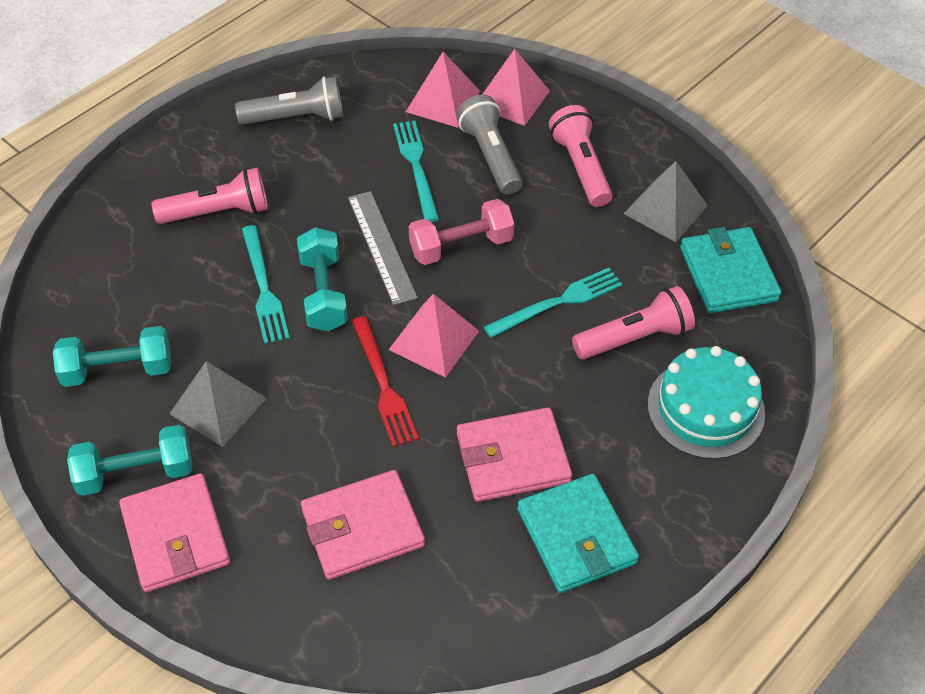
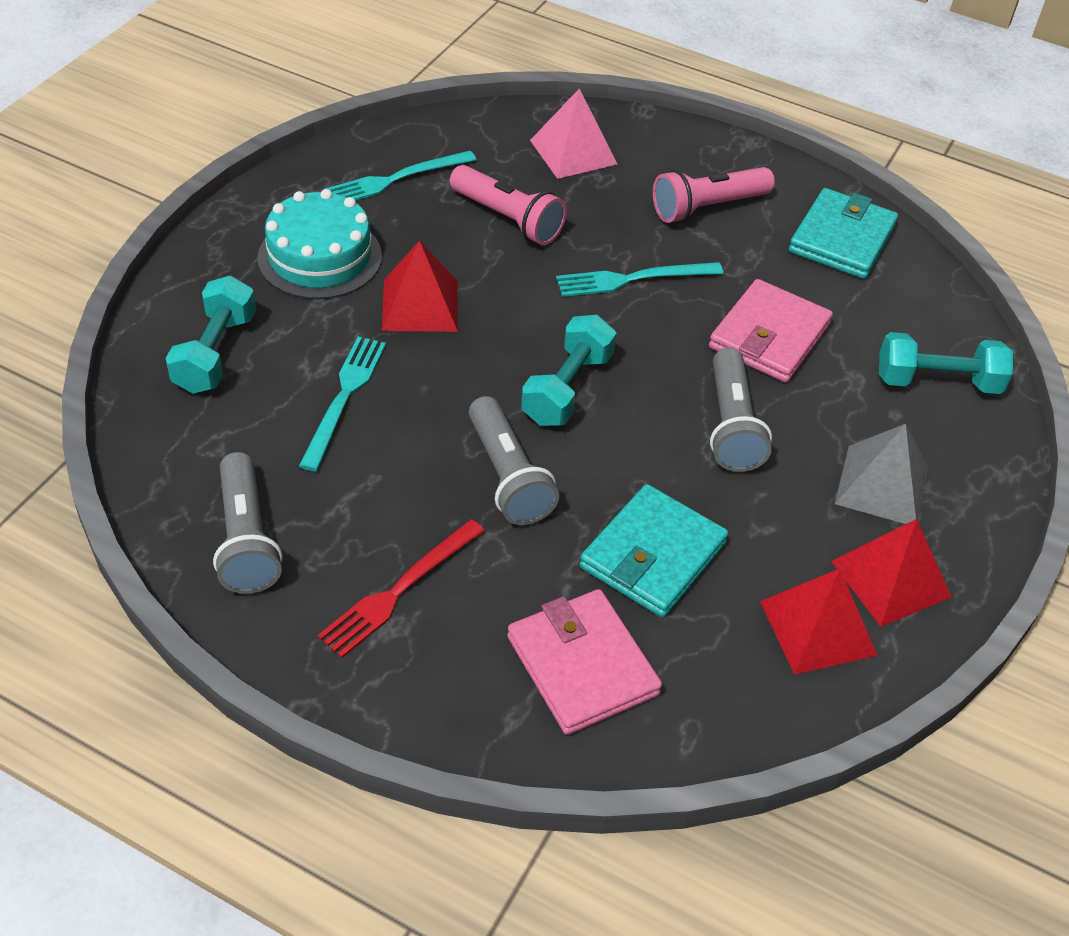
grey flashlight: 2 -> 3
grey pyramid: 2 -> 1
grey ruler: 1 -> 0
pink dumbbell: 1 -> 0
pink flashlight: 3 -> 2
pink pyramid: 3 -> 1
pink wallet: 3 -> 2
red pyramid: 0 -> 3

